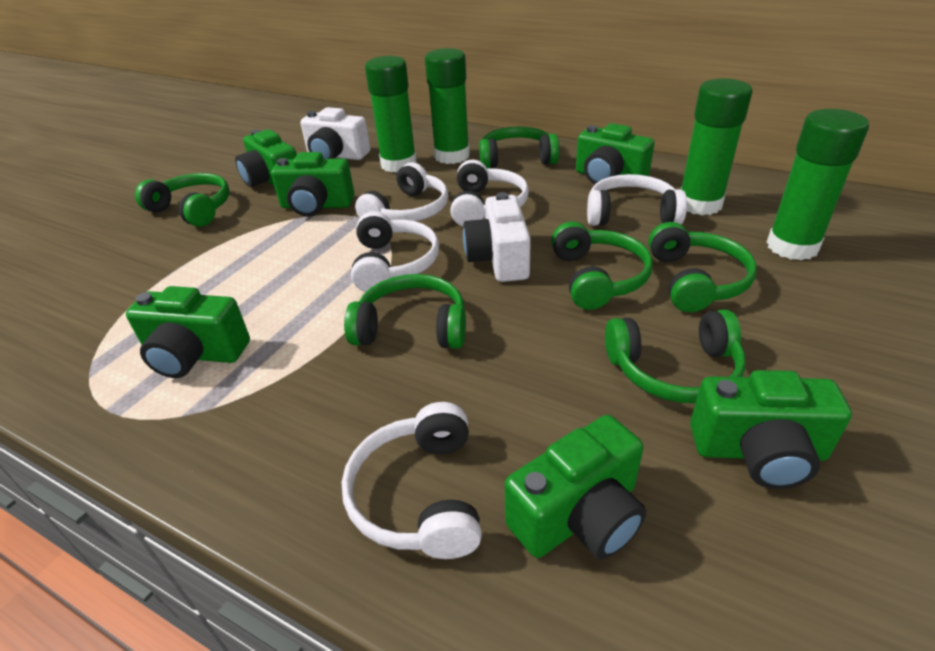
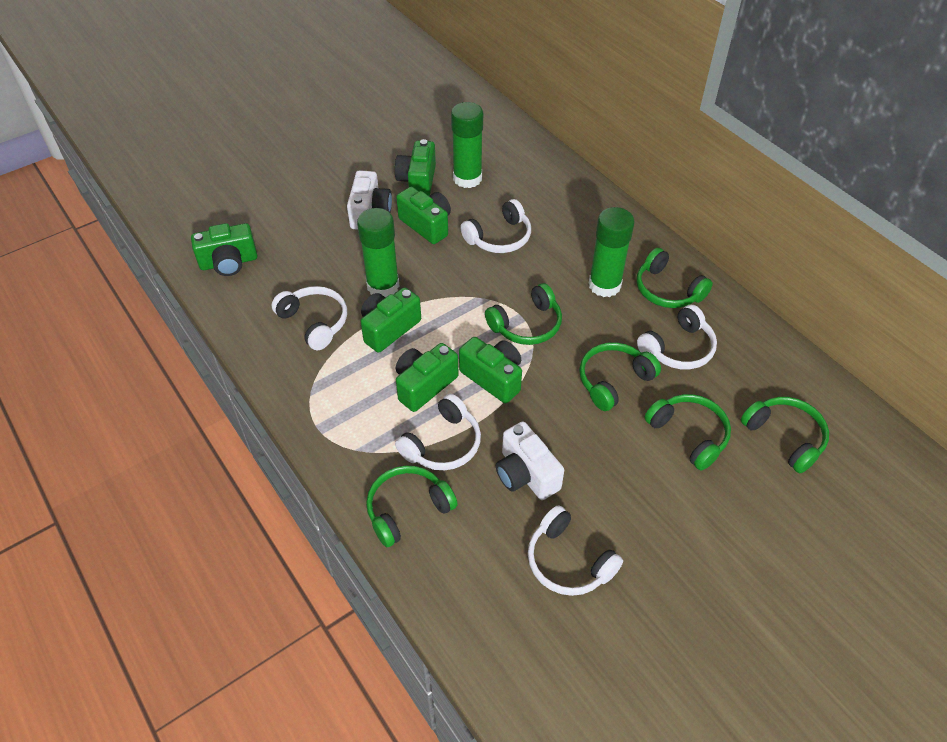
green glue stick: 4 -> 3

